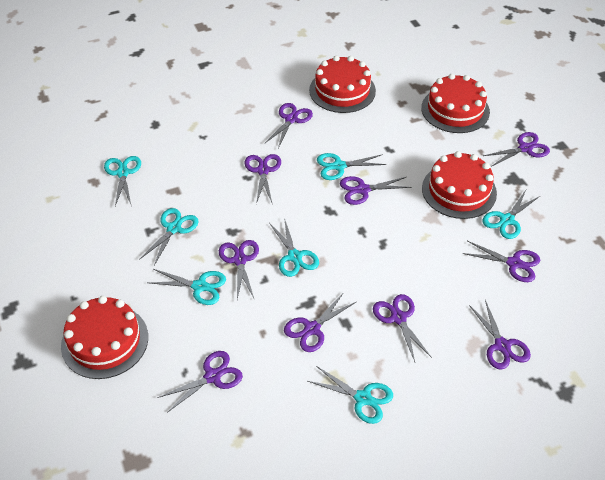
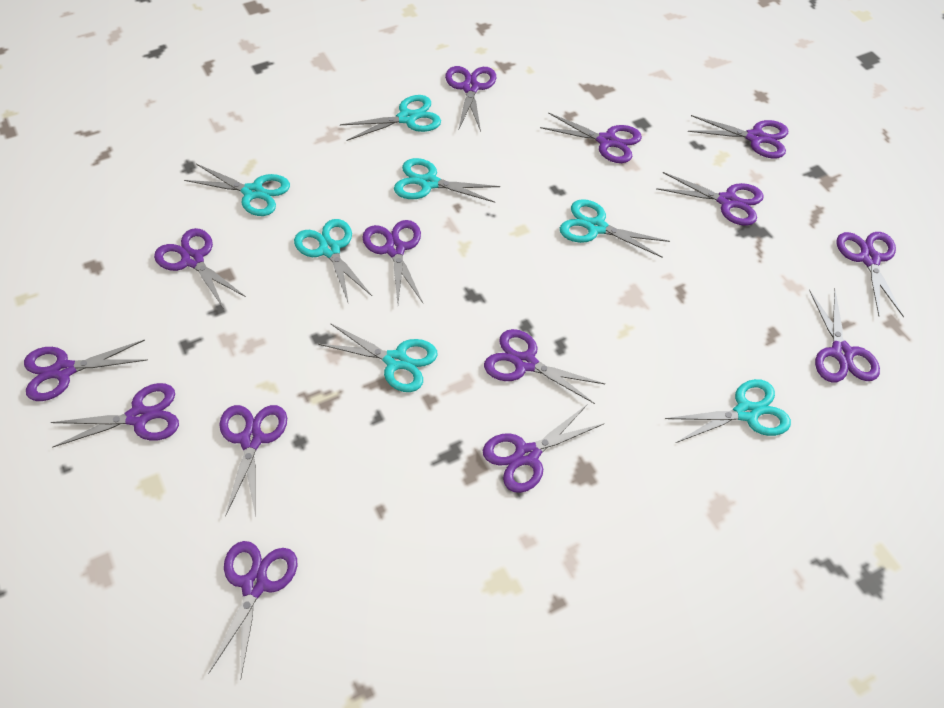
purple scissors: 10 -> 14
red cake: 4 -> 0

